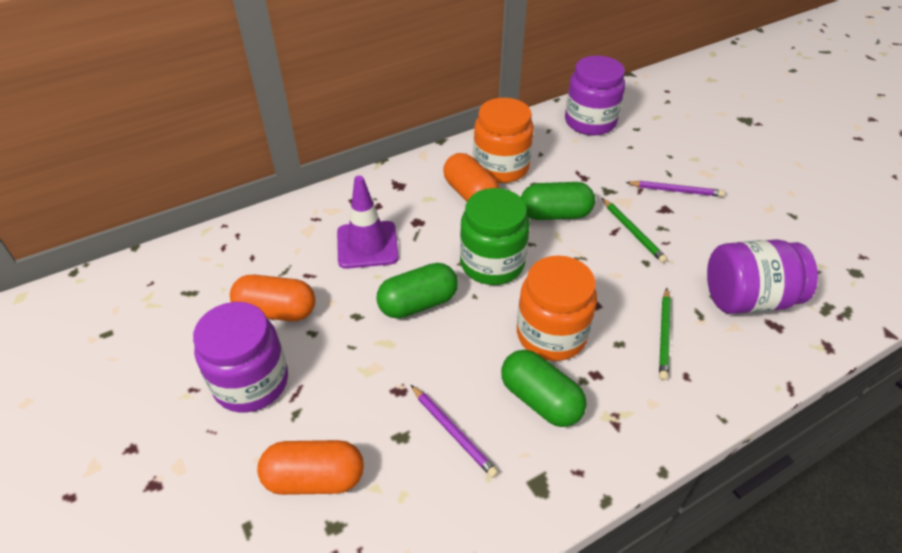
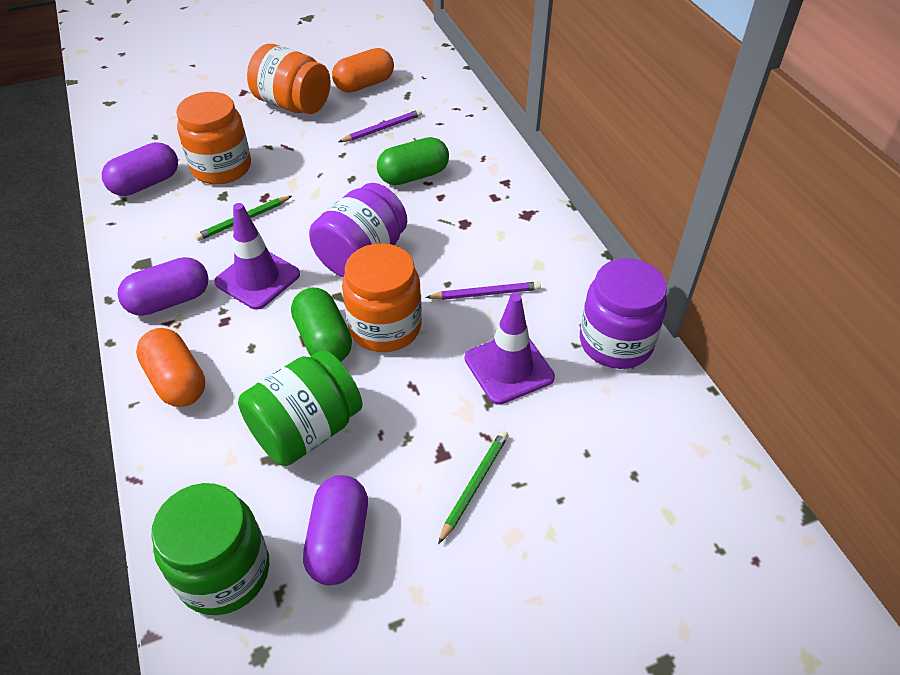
green capsule: 3 -> 2
green jar: 1 -> 2
orange capsule: 3 -> 2
orange jar: 2 -> 3
purple capsule: 0 -> 3
purple jar: 3 -> 2
purple traffic cone: 1 -> 2

